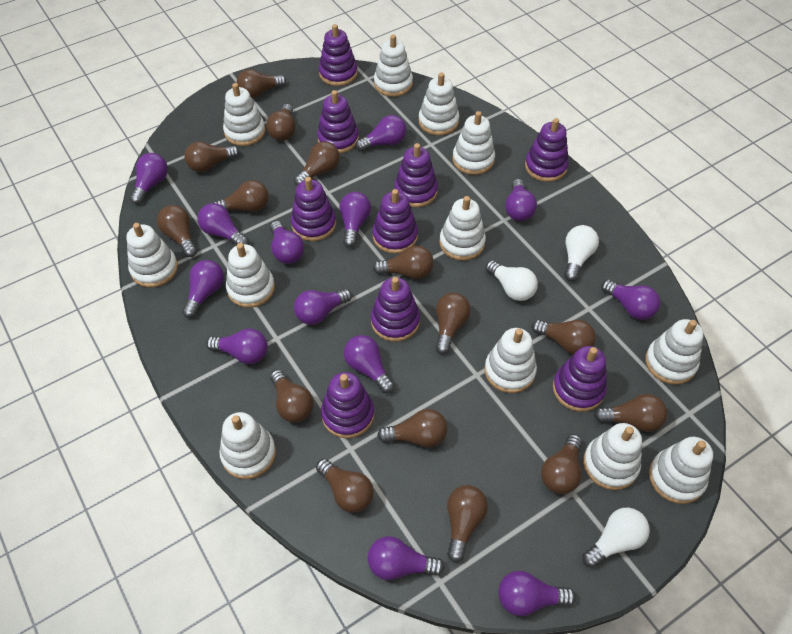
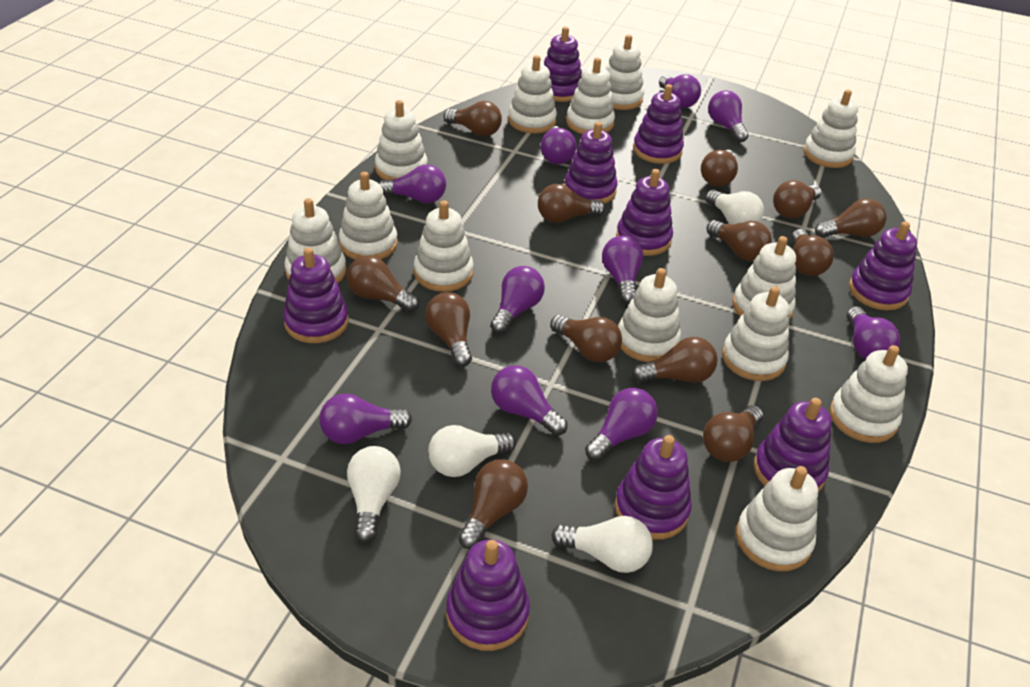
brown light bulb: 15 -> 13
purple light bulb: 13 -> 10
white light bulb: 3 -> 4
white stacking toy: 12 -> 13

